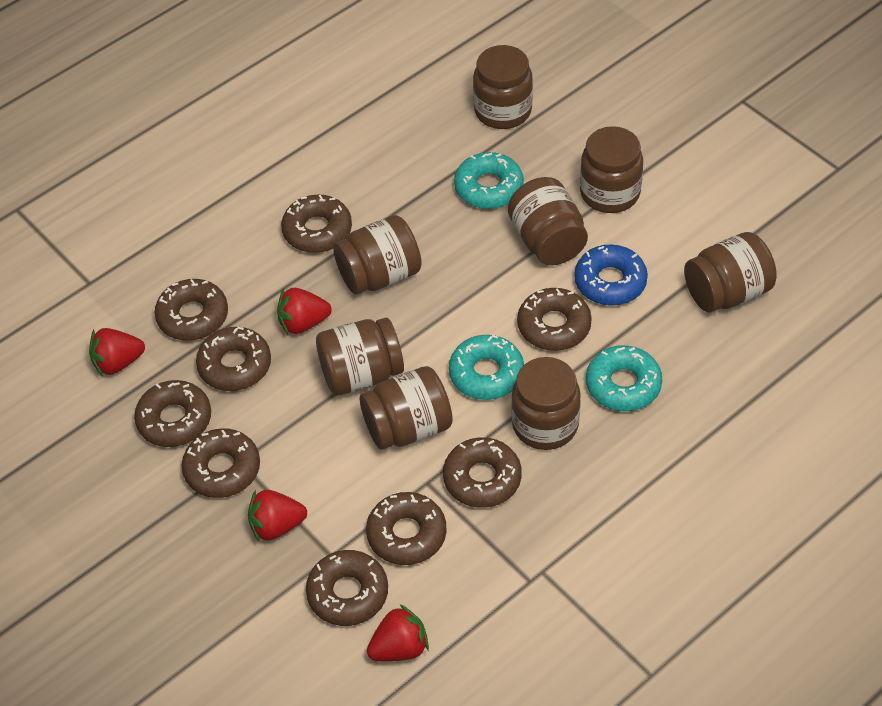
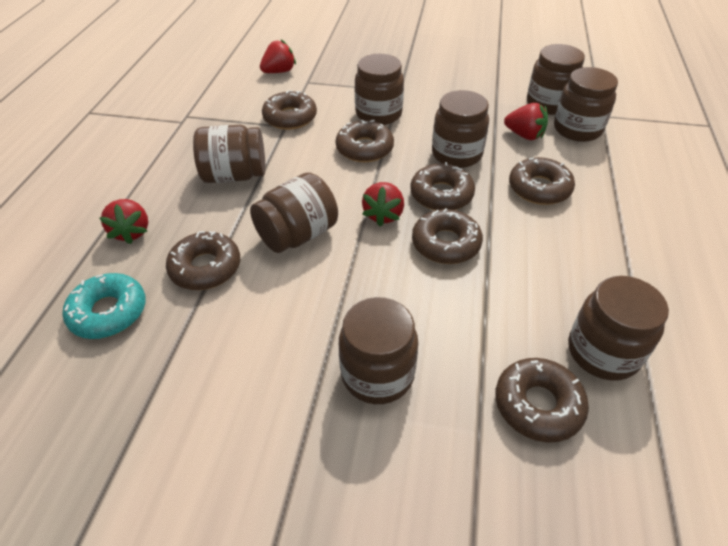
blue donut: 1 -> 0
brown donut: 9 -> 7
turquoise donut: 3 -> 1

